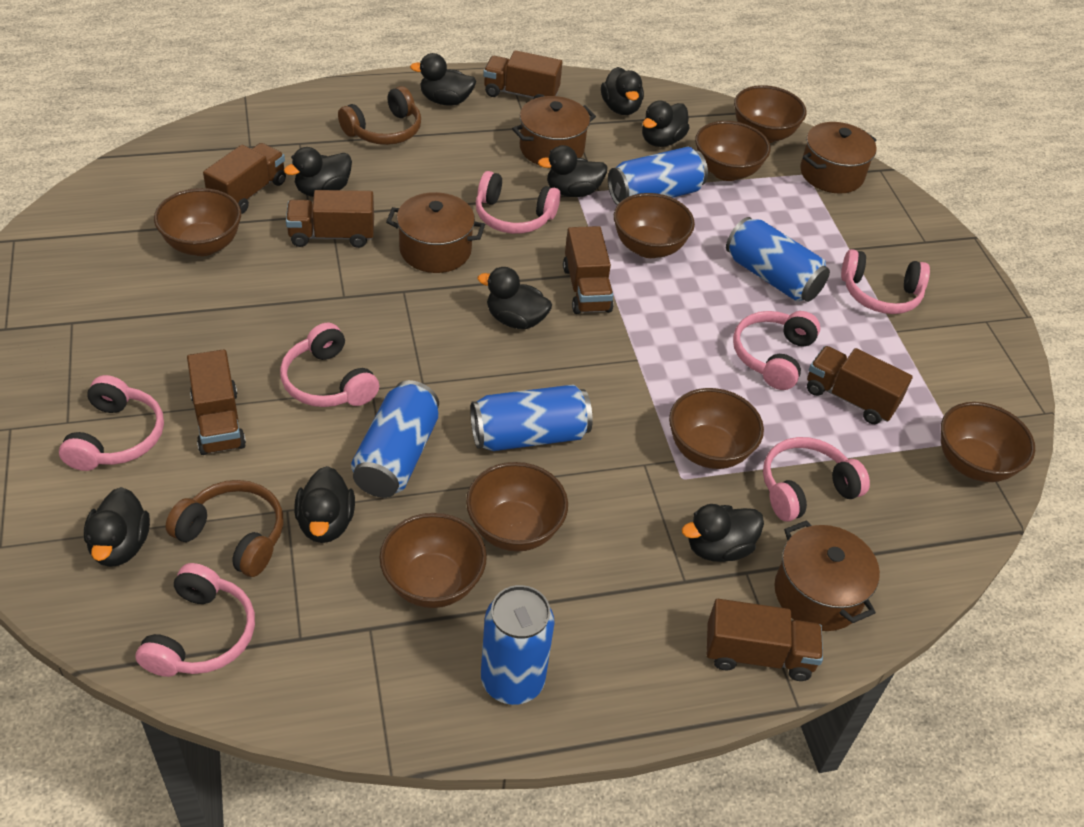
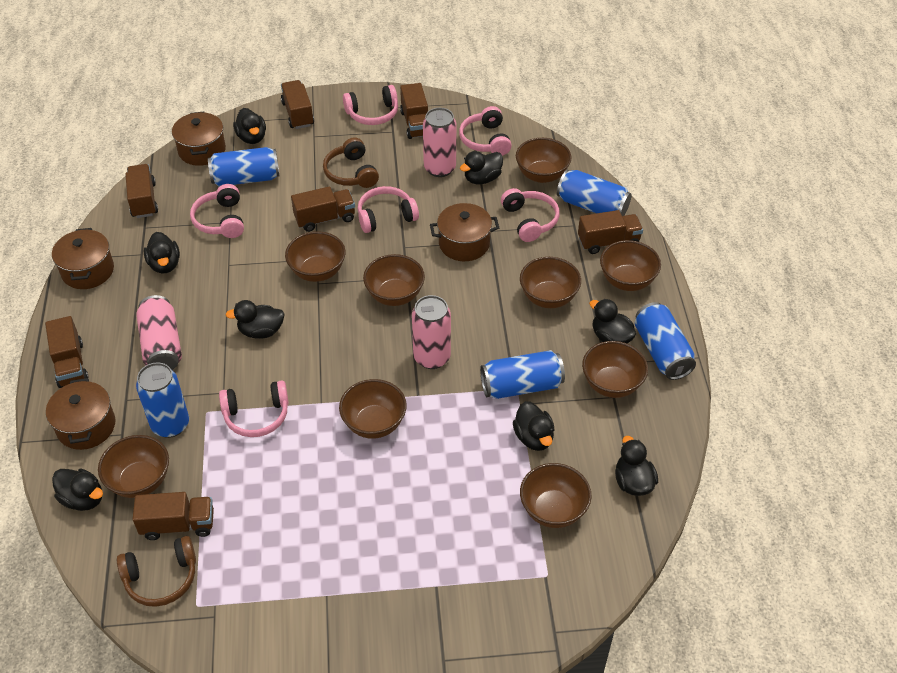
black duck: 9 -> 8
brown bowl: 8 -> 9
pink can: 0 -> 3
pink headphones: 7 -> 6

